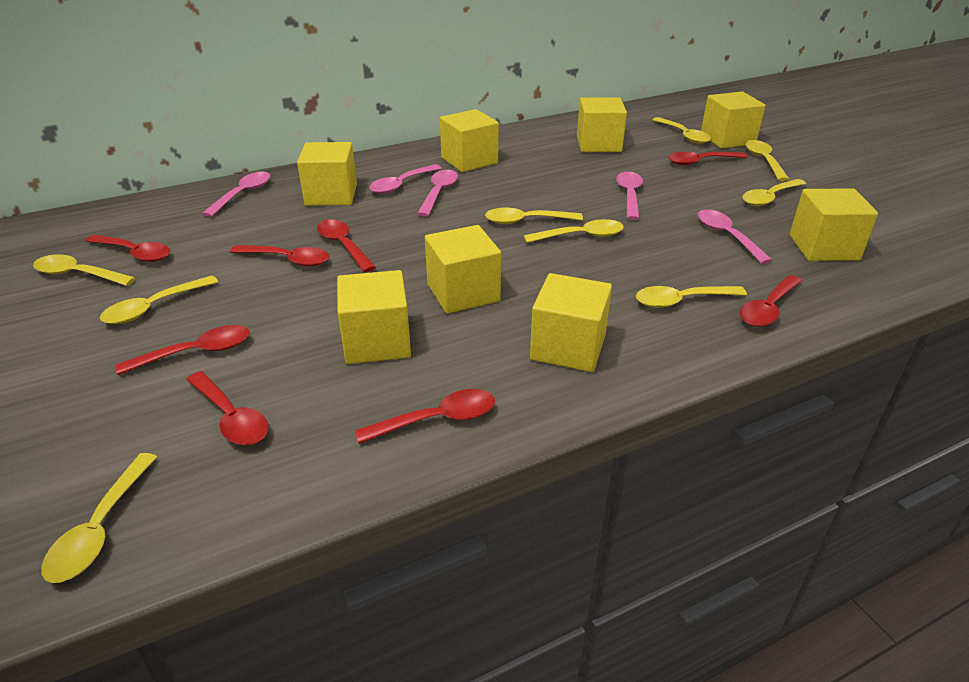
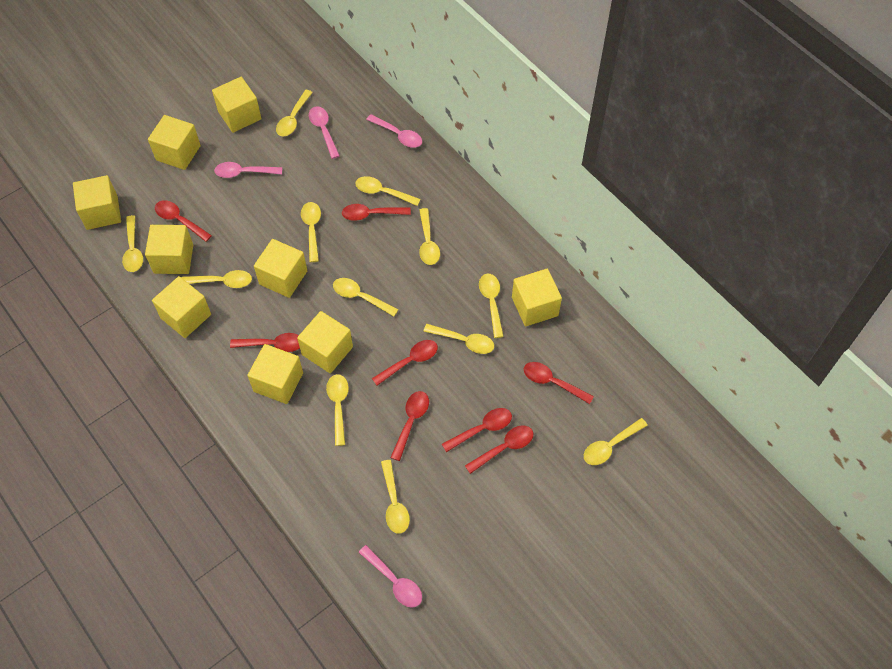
pink spoon: 5 -> 4
yellow cube: 8 -> 9
yellow spoon: 9 -> 12

